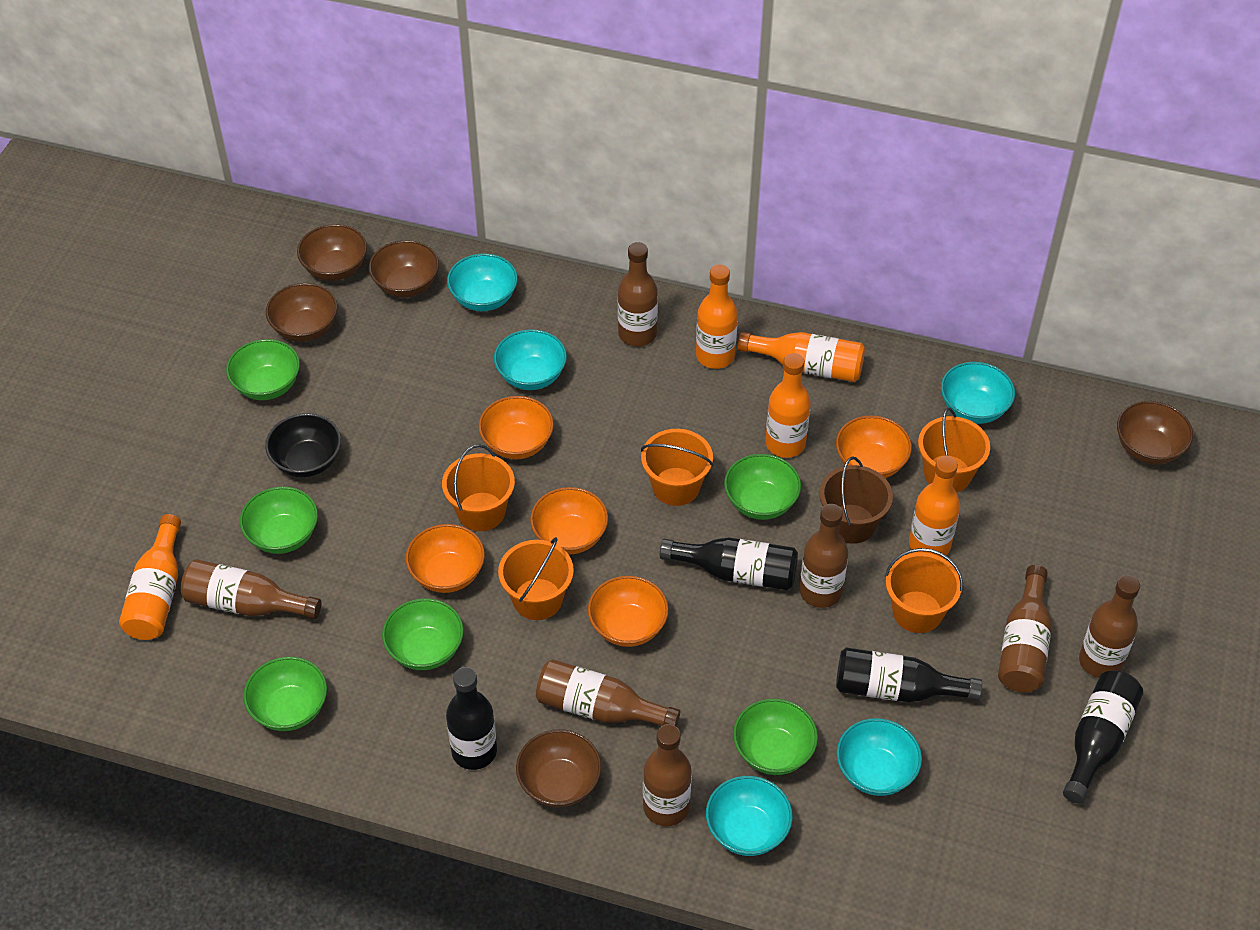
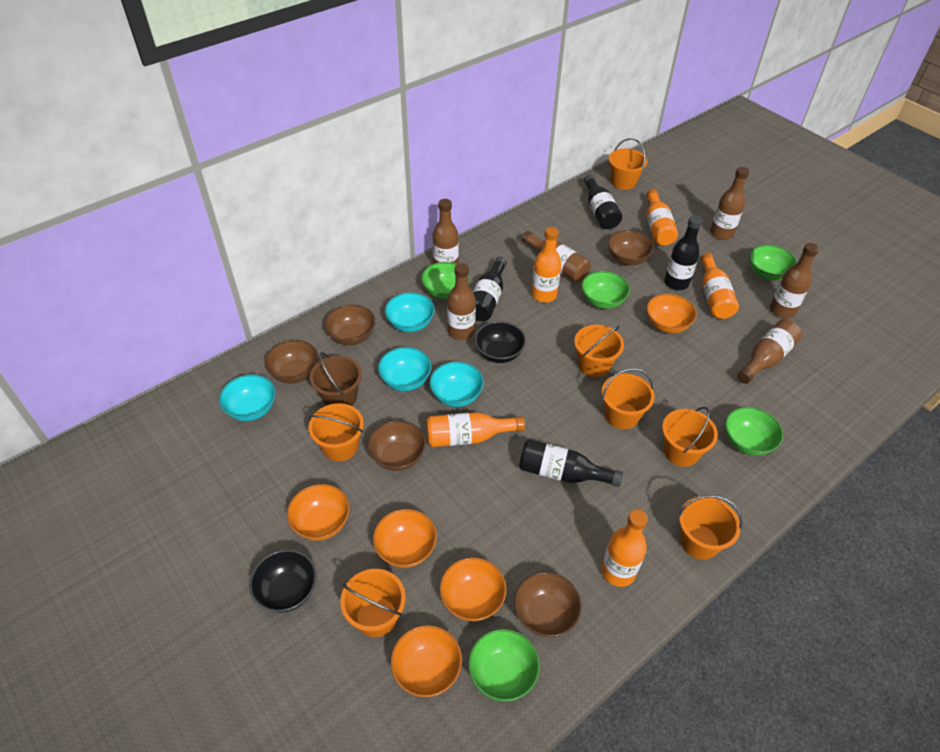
black bowl: 1 -> 2
brown bottle: 7 -> 6
green bowl: 6 -> 5
orange bucket: 5 -> 7
turquoise bowl: 5 -> 4

